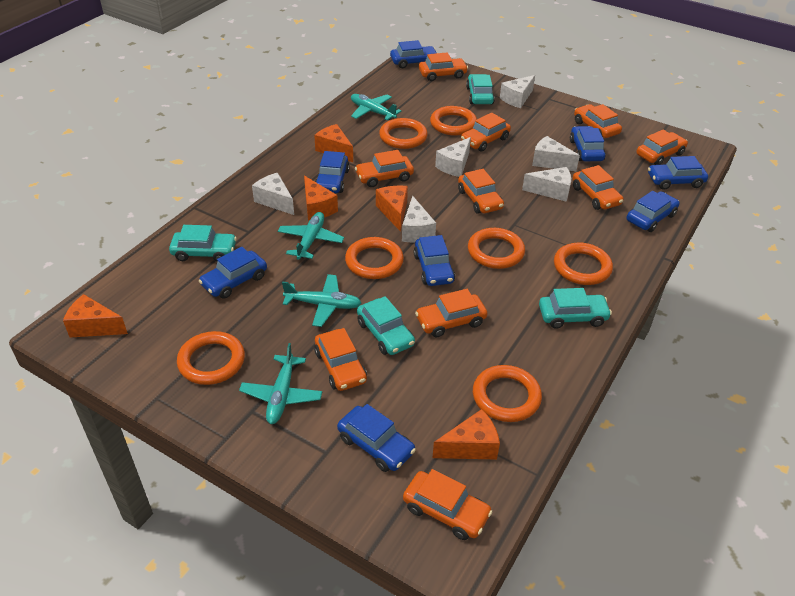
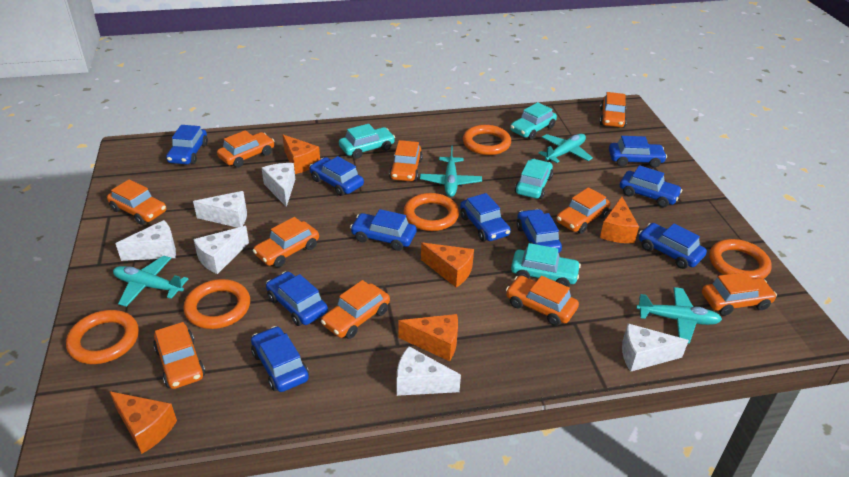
blue car: 8 -> 10
orange ring: 7 -> 5

